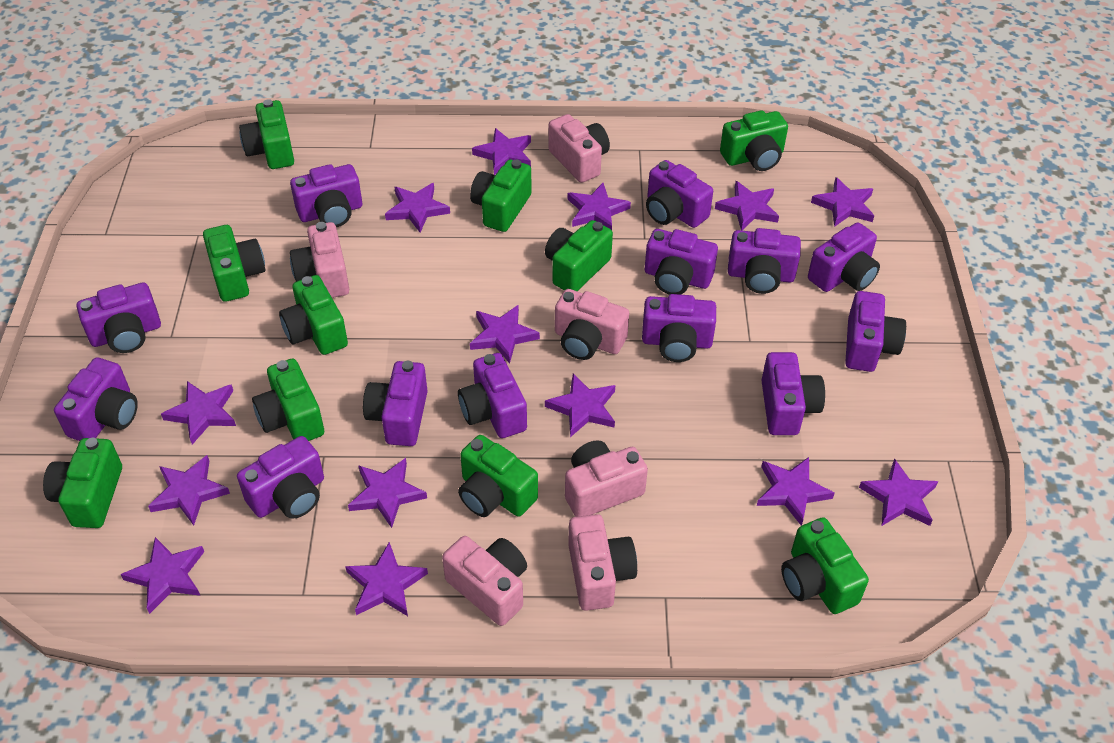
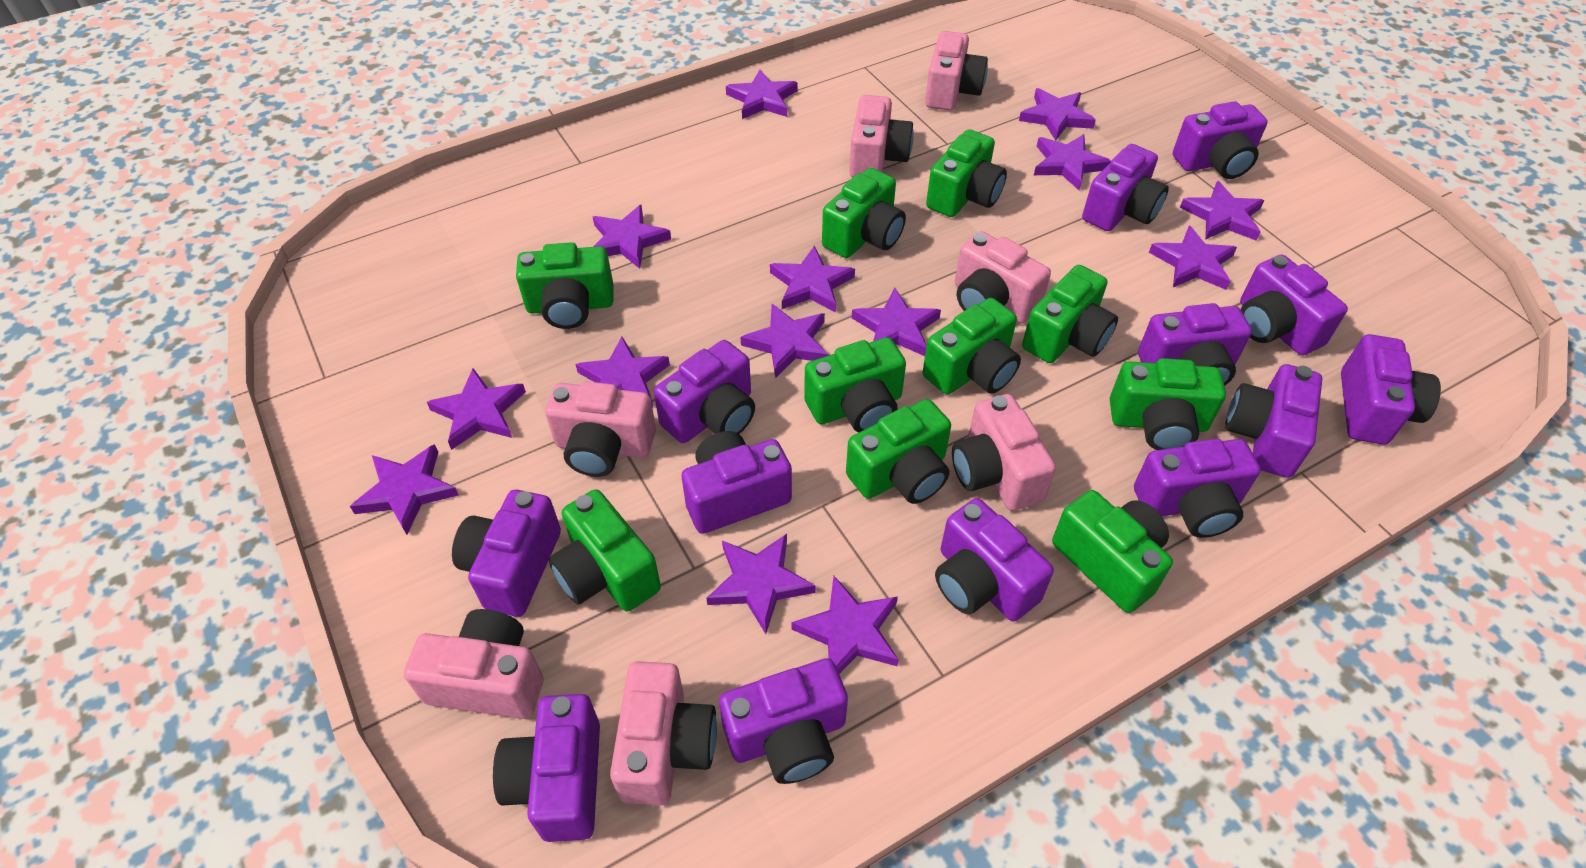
pink camera: 6 -> 7

